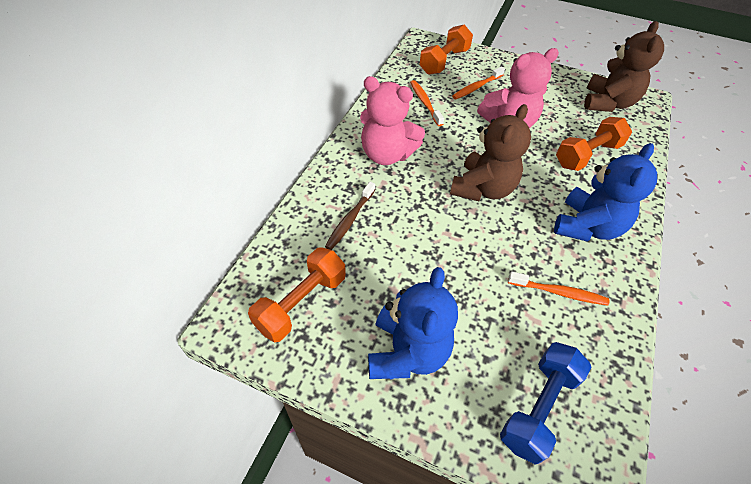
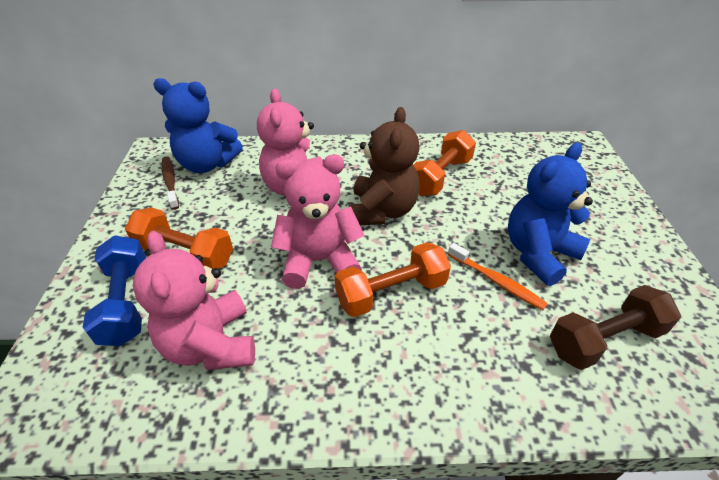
brown dumbbell: 0 -> 1
brown teddy bear: 2 -> 1
orange toothbrush: 3 -> 1
pink teddy bear: 2 -> 3

